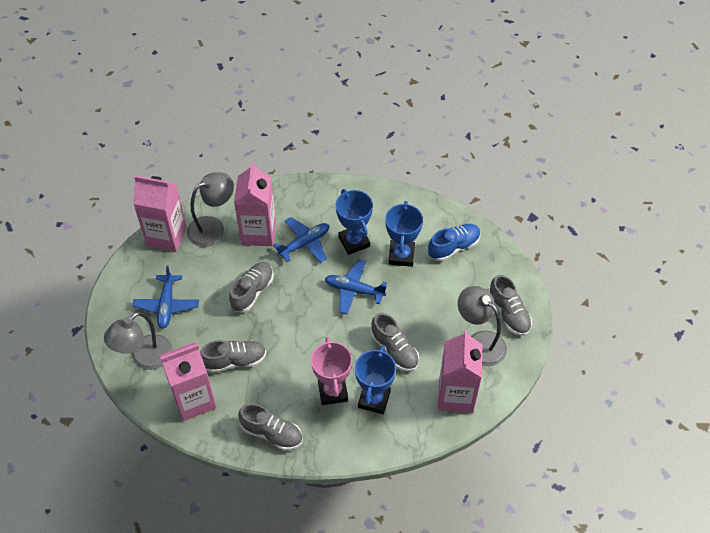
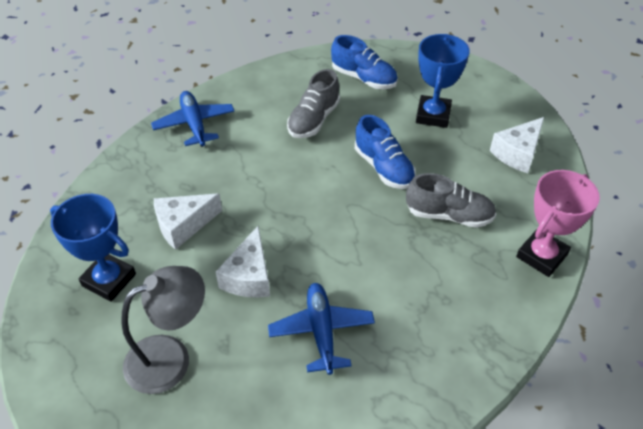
blue plane: 3 -> 2
blue shoe: 1 -> 2
blue trophy: 3 -> 2
grey lamp: 3 -> 1
grey shoe: 5 -> 2
pink carton: 4 -> 0
white cheese: 0 -> 3

